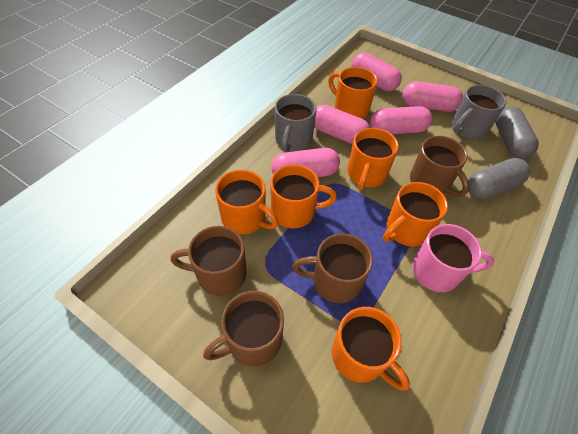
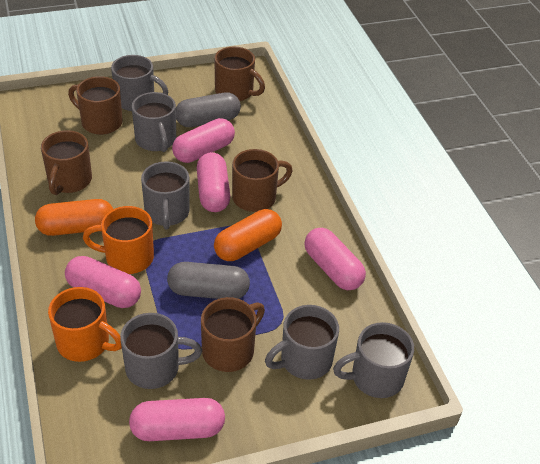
brown mug: 4 -> 5
grey mug: 2 -> 6
orange capsule: 0 -> 2
orange mug: 6 -> 2
pink mug: 1 -> 0

